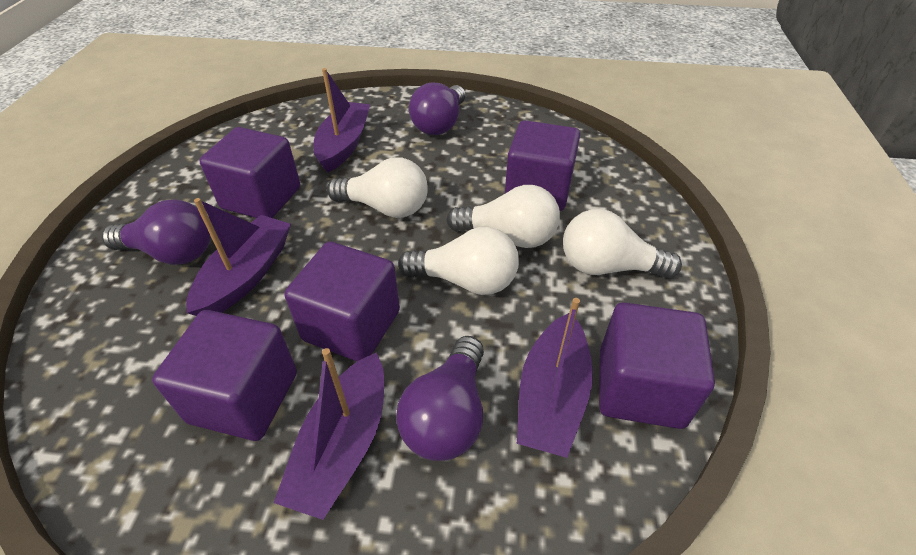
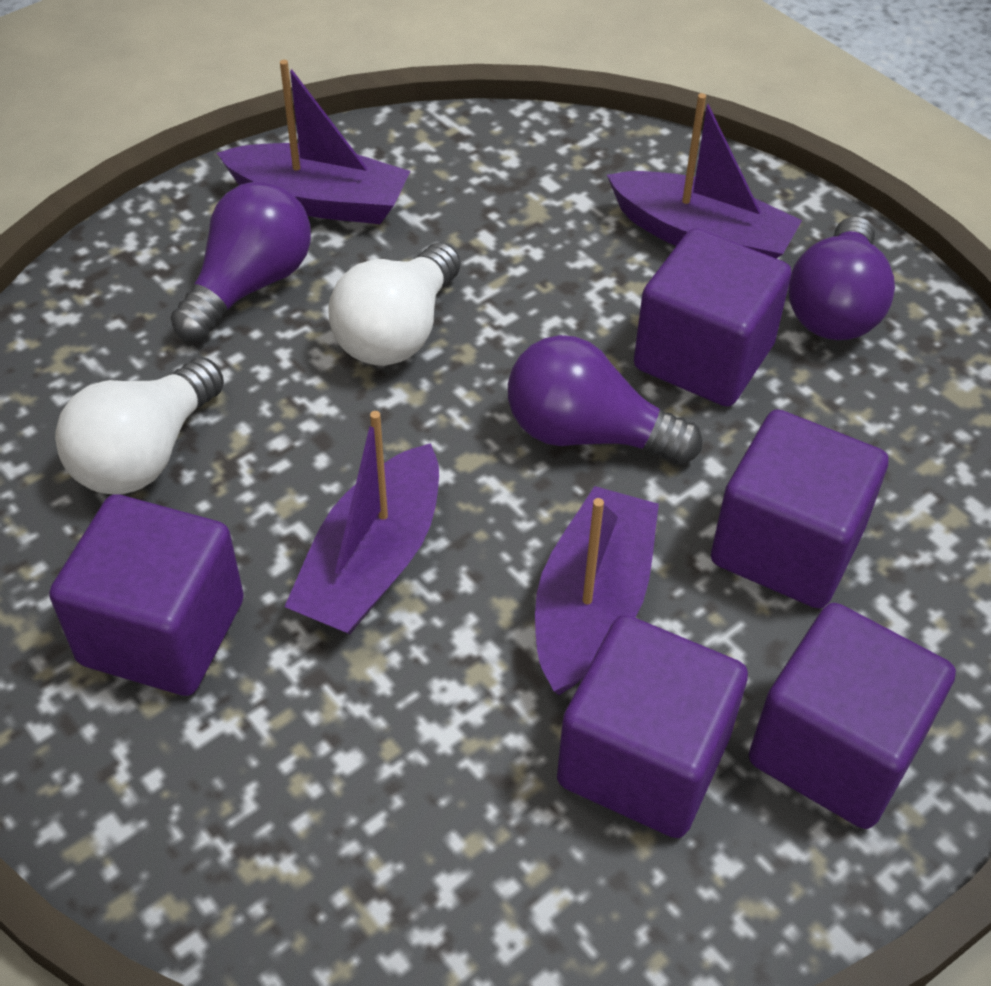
white light bulb: 4 -> 2

